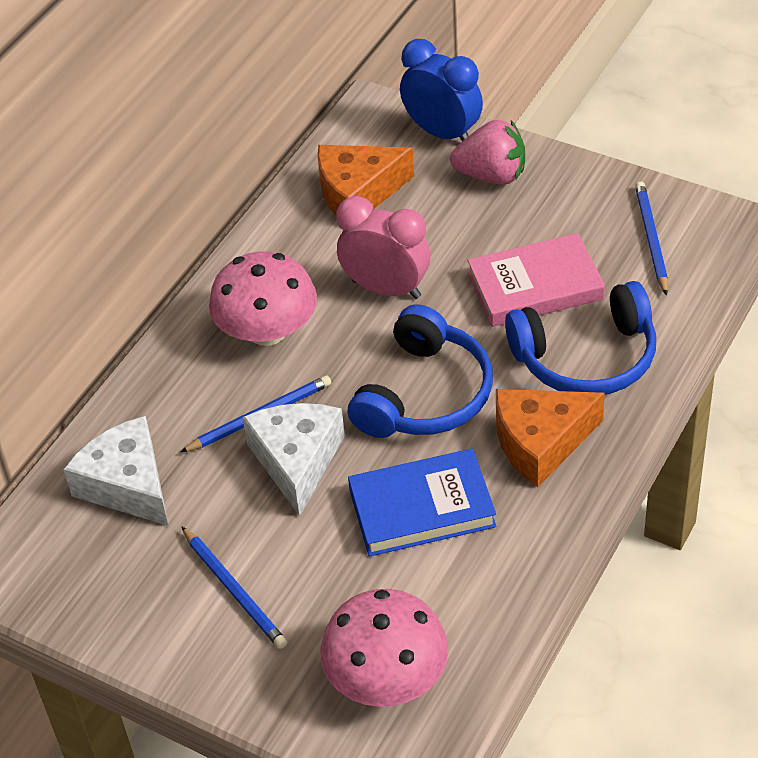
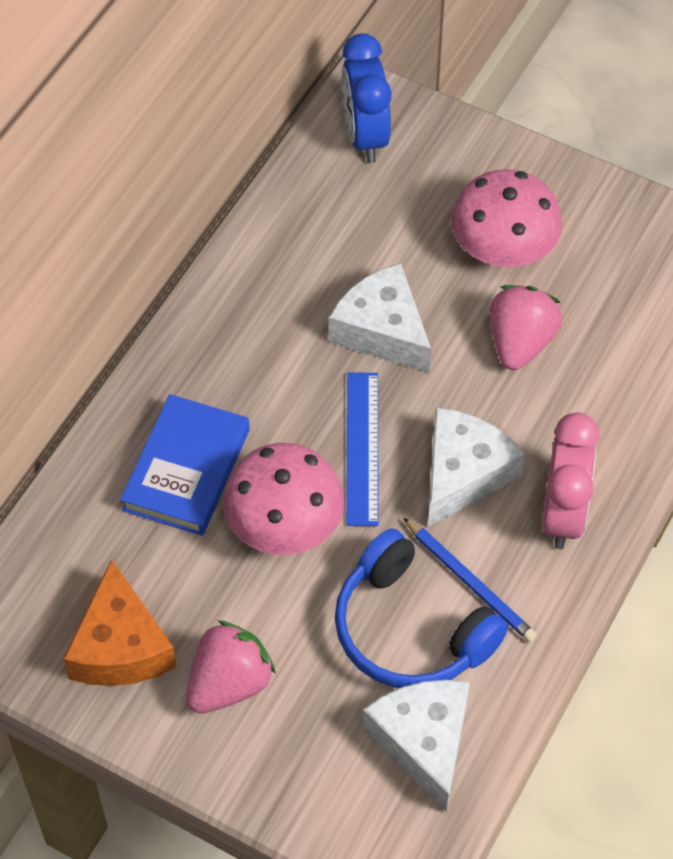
blue headphones: 2 -> 1
blue pencil: 3 -> 1
blue ruler: 0 -> 1
orange cheese: 2 -> 1
pink book: 1 -> 0
pink strawberry: 1 -> 2
white cheese: 2 -> 3

